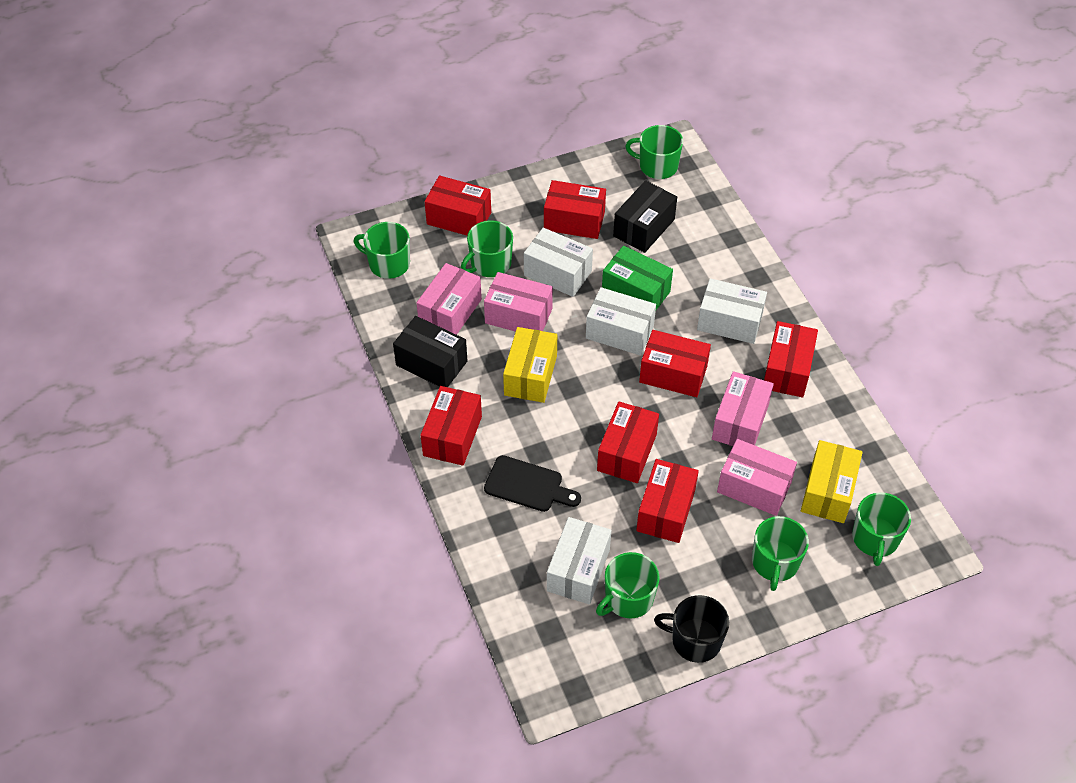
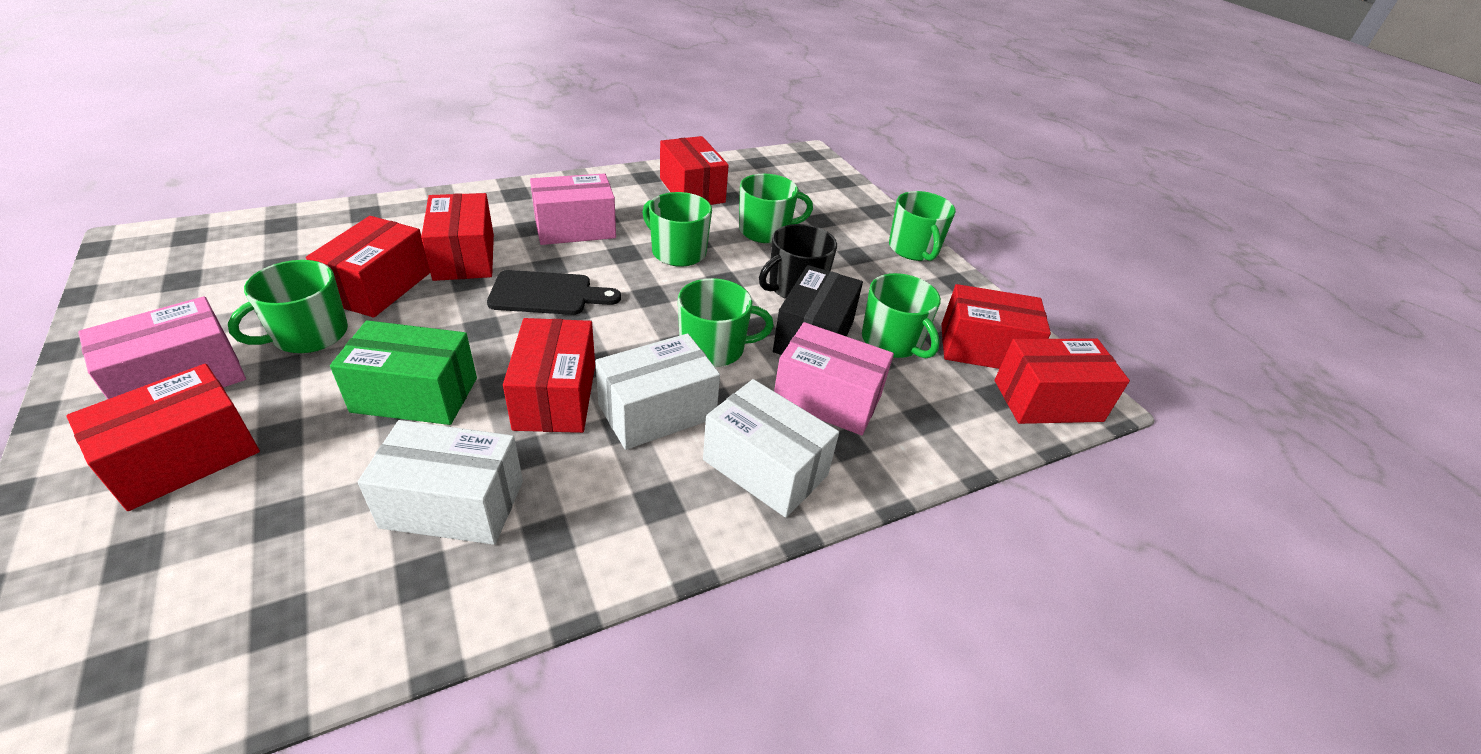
black box: 2 -> 1
pink box: 4 -> 3
white box: 4 -> 3
yellow box: 2 -> 0

